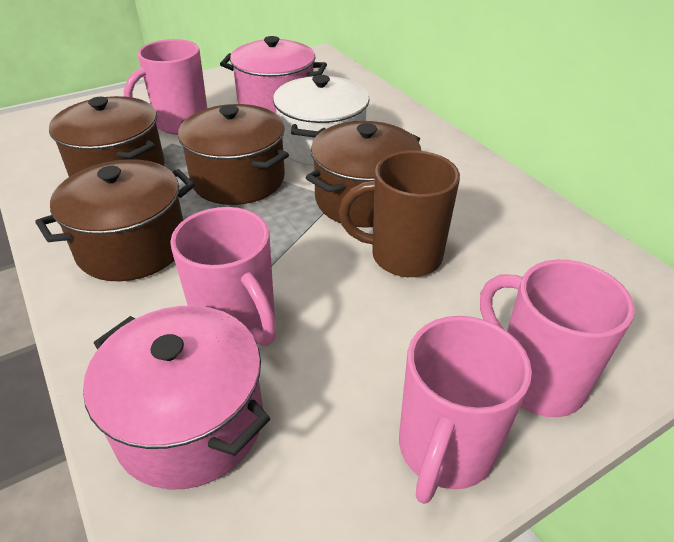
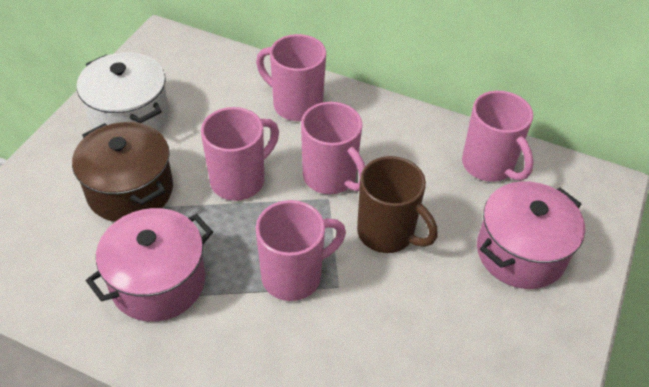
brown pot: 4 -> 1
pink mug: 4 -> 5

